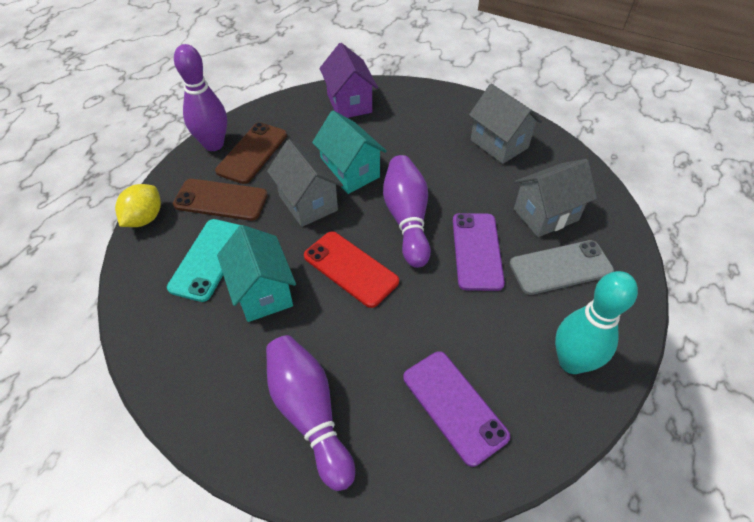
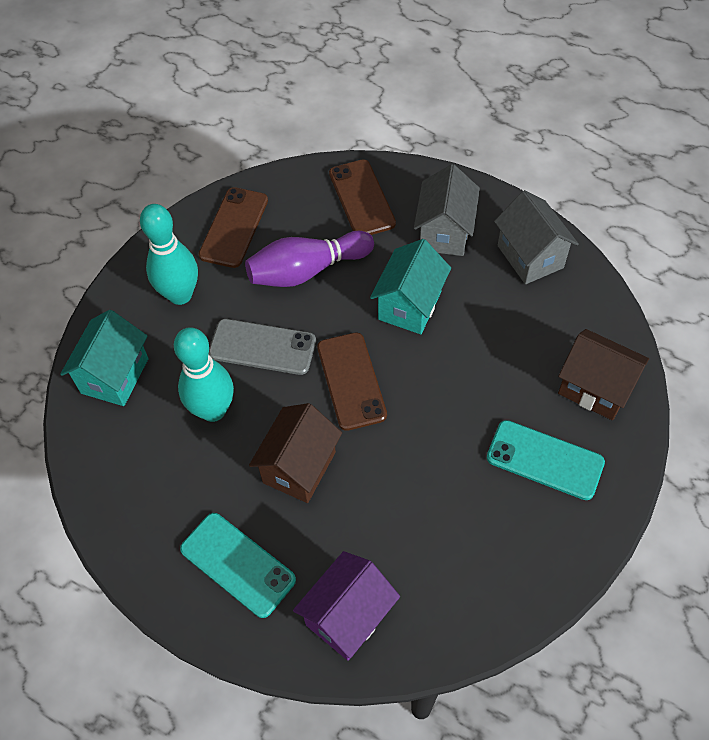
brown house: 0 -> 2
brown phone: 2 -> 3
grey house: 3 -> 2
purple bowling pin: 3 -> 1
purple phone: 2 -> 0
red phone: 1 -> 0
turquoise bowling pin: 1 -> 2
turquoise phone: 1 -> 2
yellow lemon: 1 -> 0

